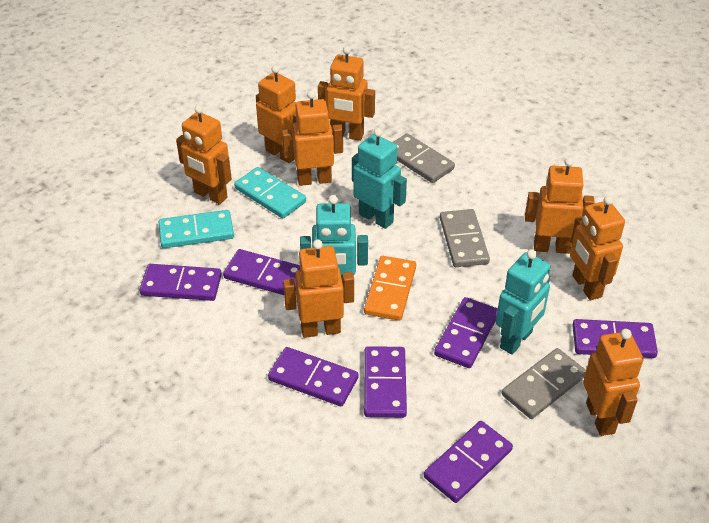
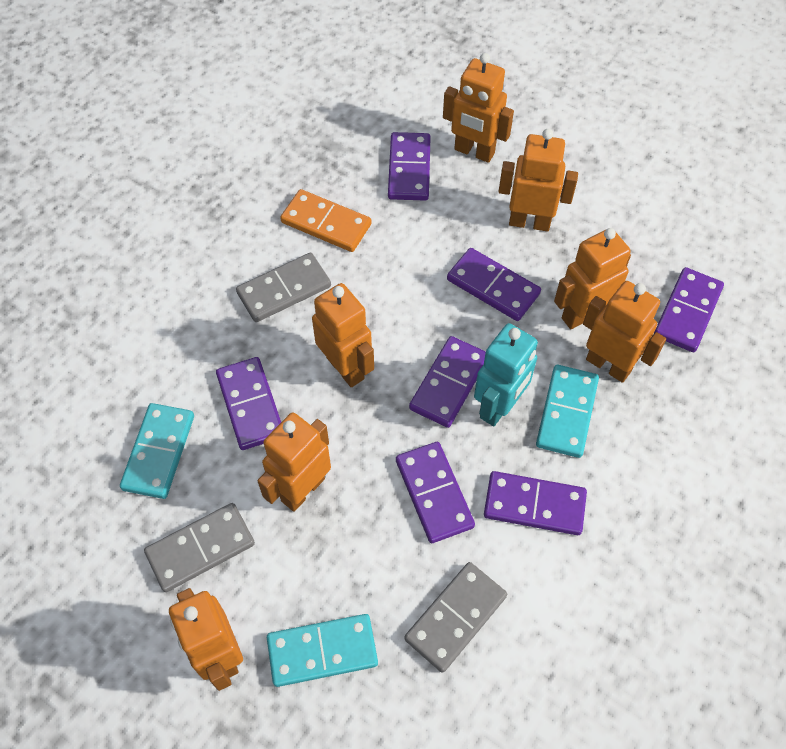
orange robot: 8 -> 7
turquoise domino: 2 -> 3
turquoise robot: 3 -> 1

